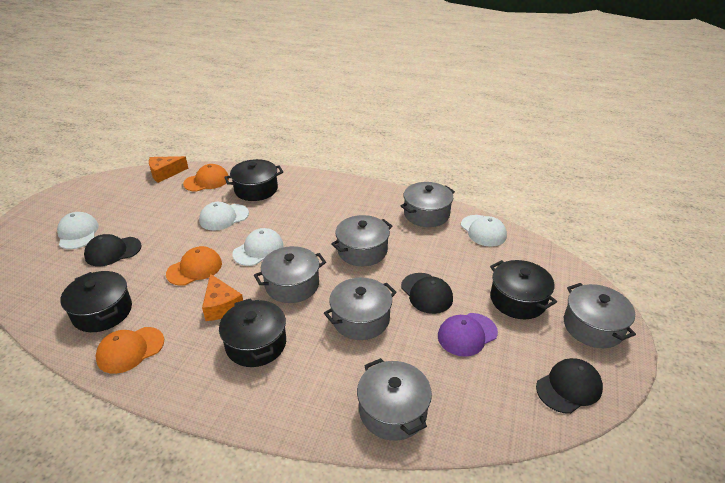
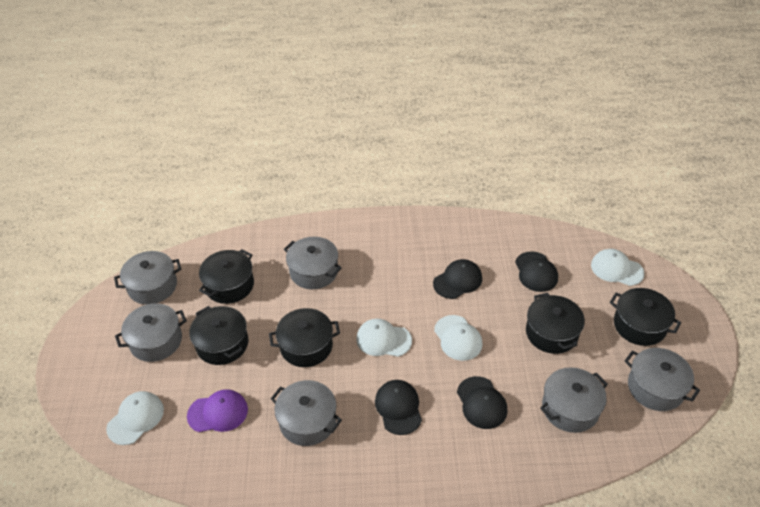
black cap: 3 -> 4
black pot: 4 -> 5
orange cap: 3 -> 0
orange cheese: 2 -> 0

